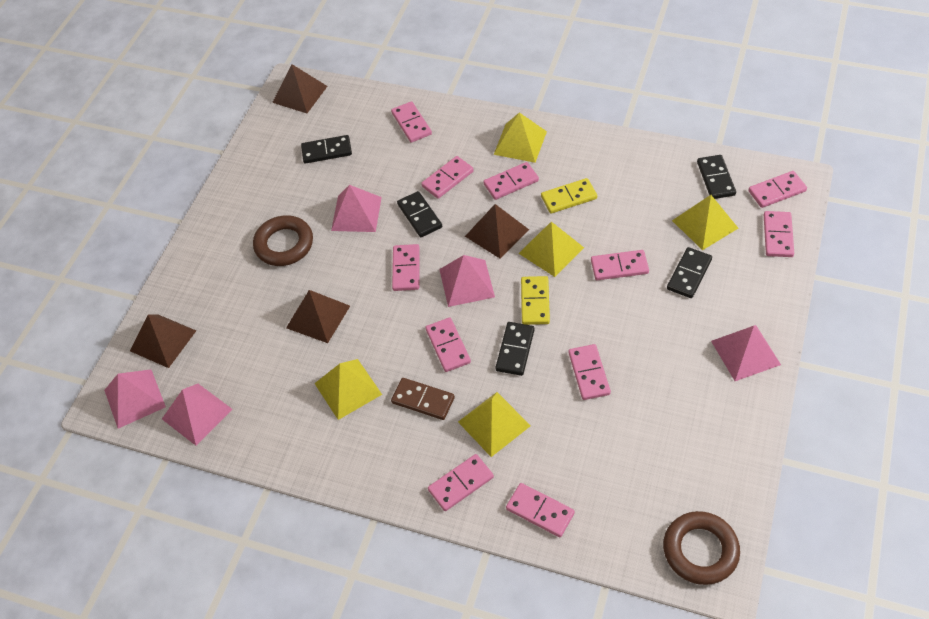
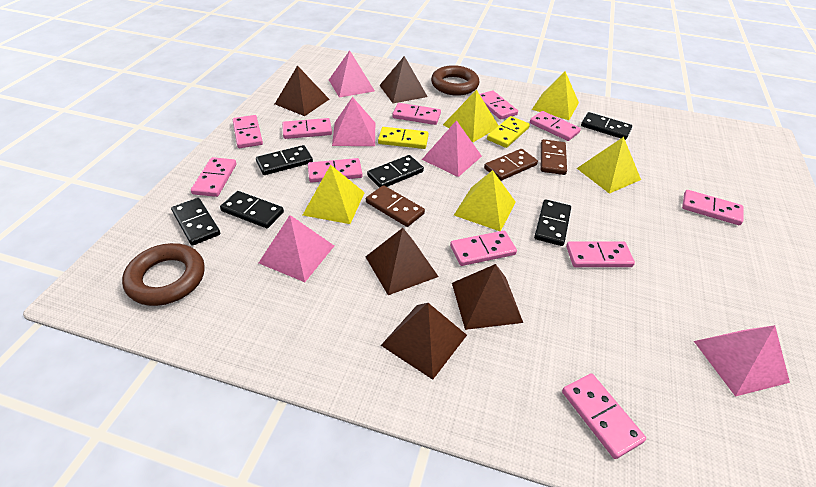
black domino: 5 -> 6
brown domino: 1 -> 3
brown pyramid: 4 -> 5

